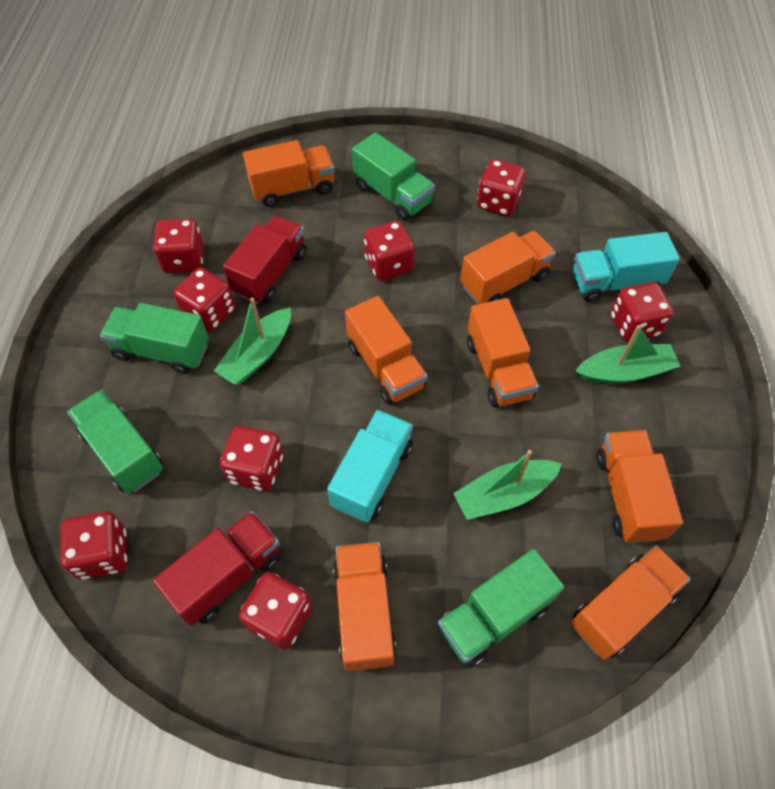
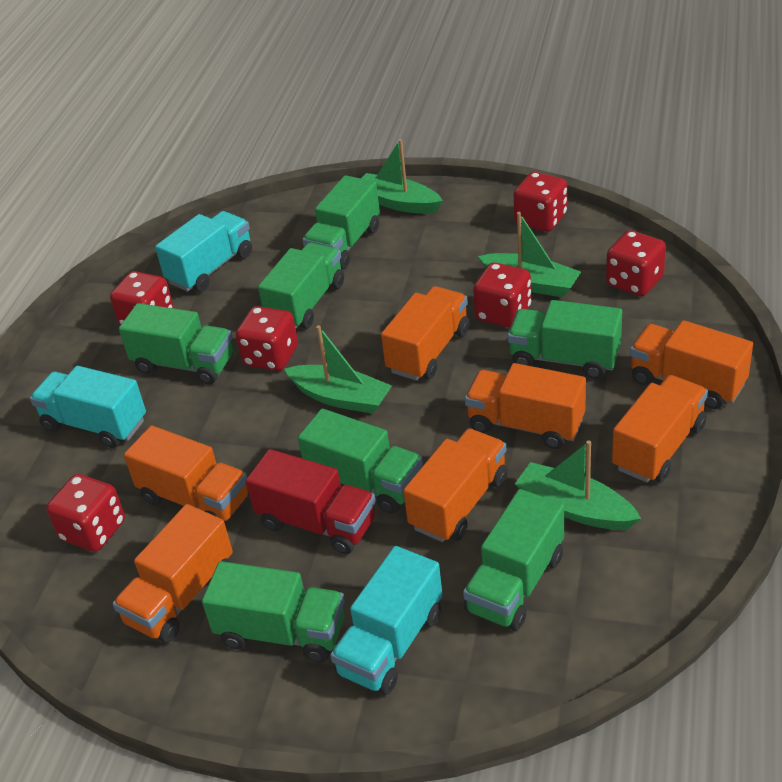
green boat: 3 -> 4
green truck: 4 -> 7
red dice: 8 -> 6
red truck: 2 -> 1
turquoise truck: 2 -> 3

